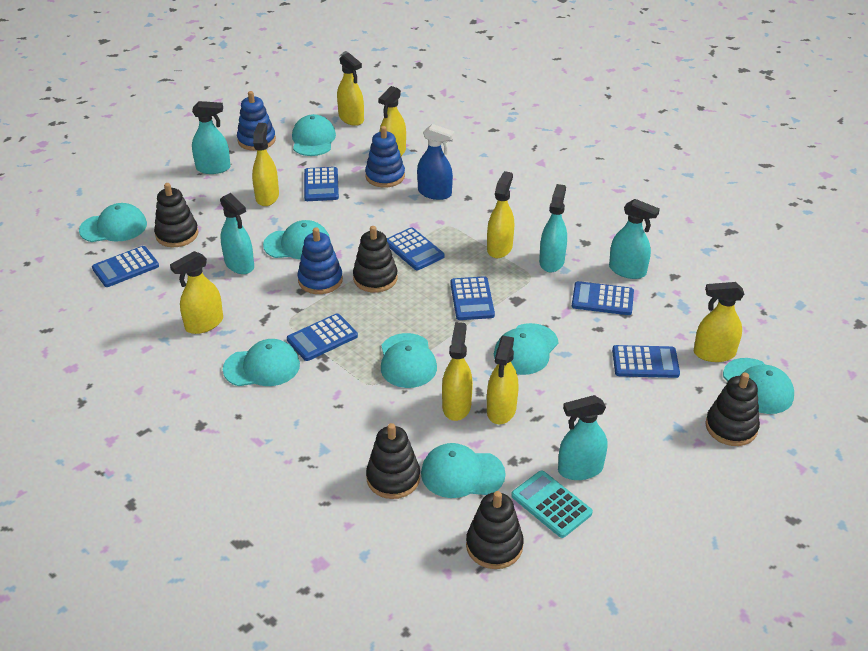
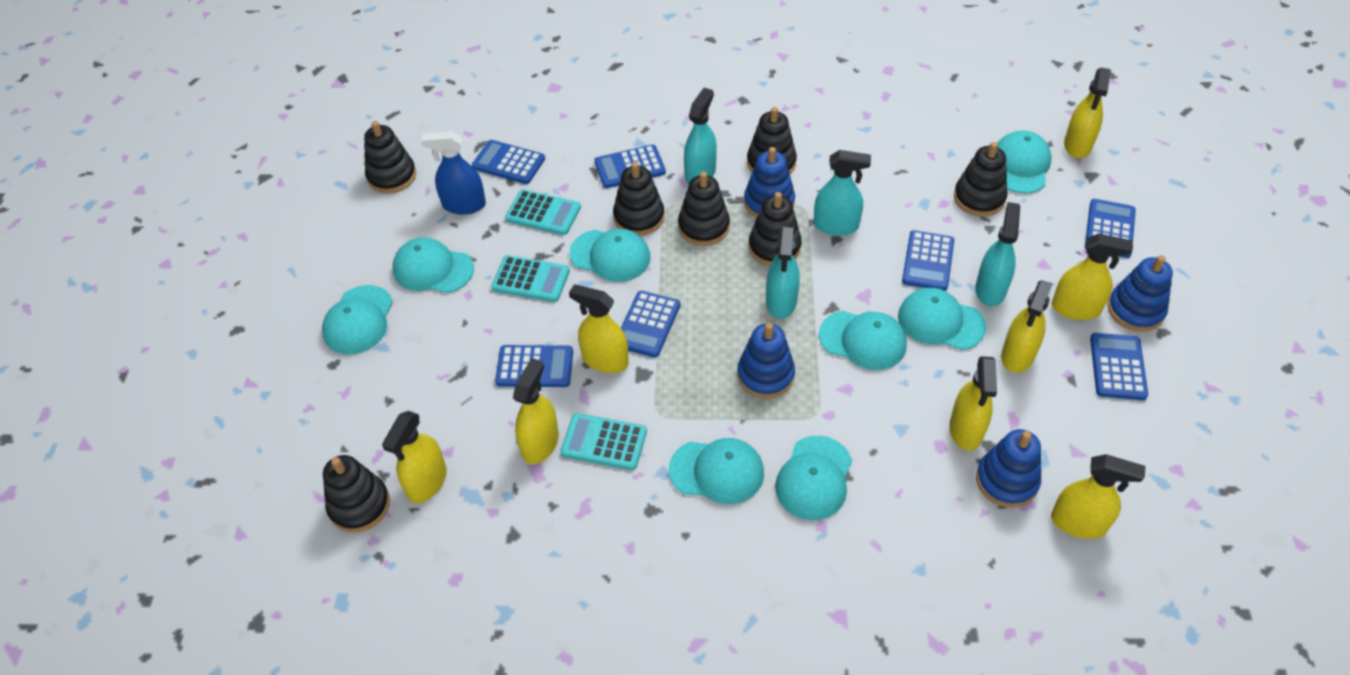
black stacking toy: 5 -> 7
blue stacking toy: 3 -> 4
turquoise calculator: 1 -> 3
turquoise spray bottle: 5 -> 4

